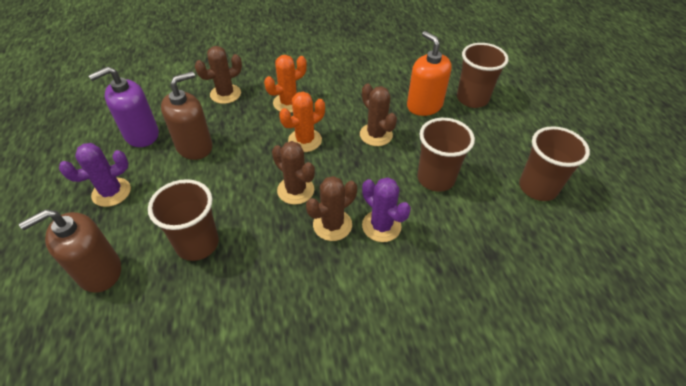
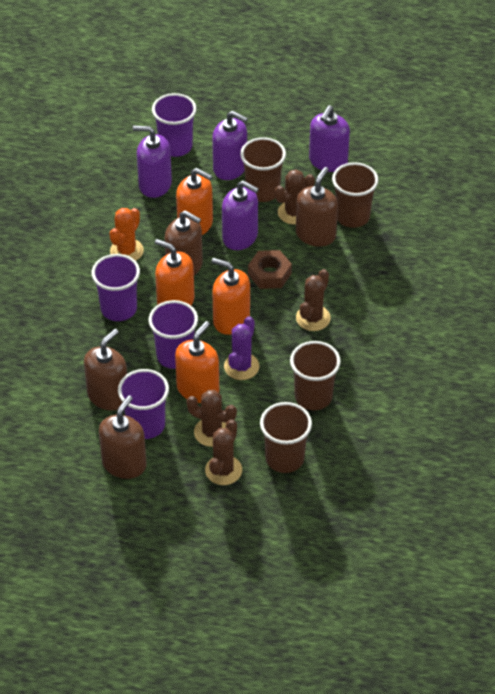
brown nut: 0 -> 1
brown soap dispenser: 2 -> 4
orange cactus: 2 -> 1
orange soap dispenser: 1 -> 4
purple cactus: 2 -> 1
purple cup: 0 -> 4
purple soap dispenser: 1 -> 4

